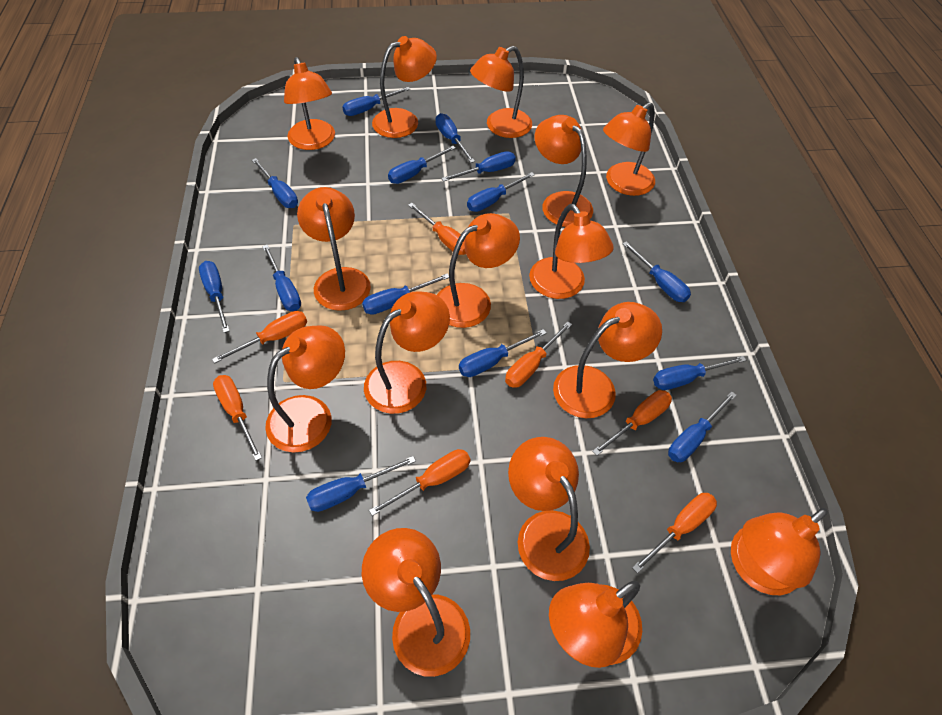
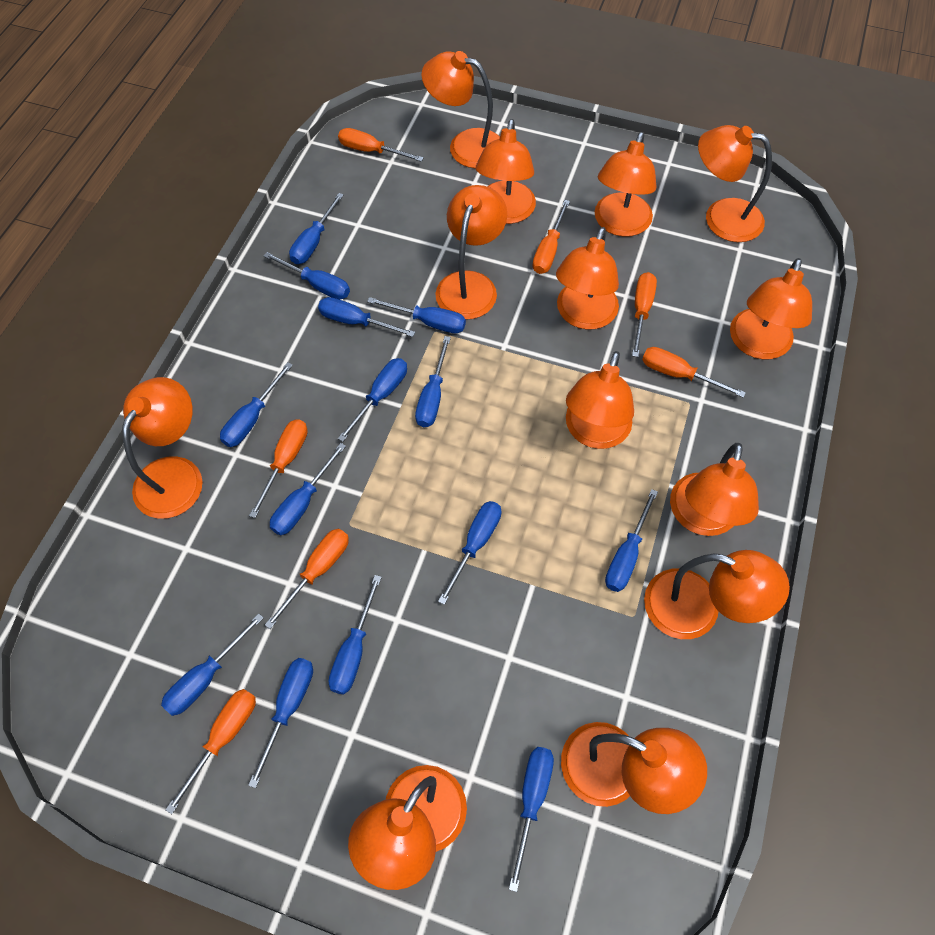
orange lamp: 15 -> 13

